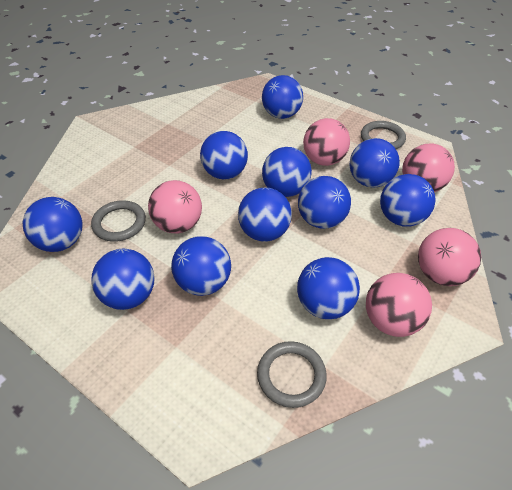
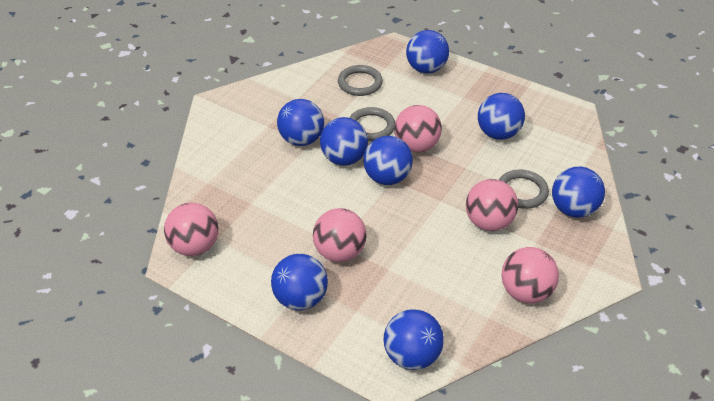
blue ball: 11 -> 8

